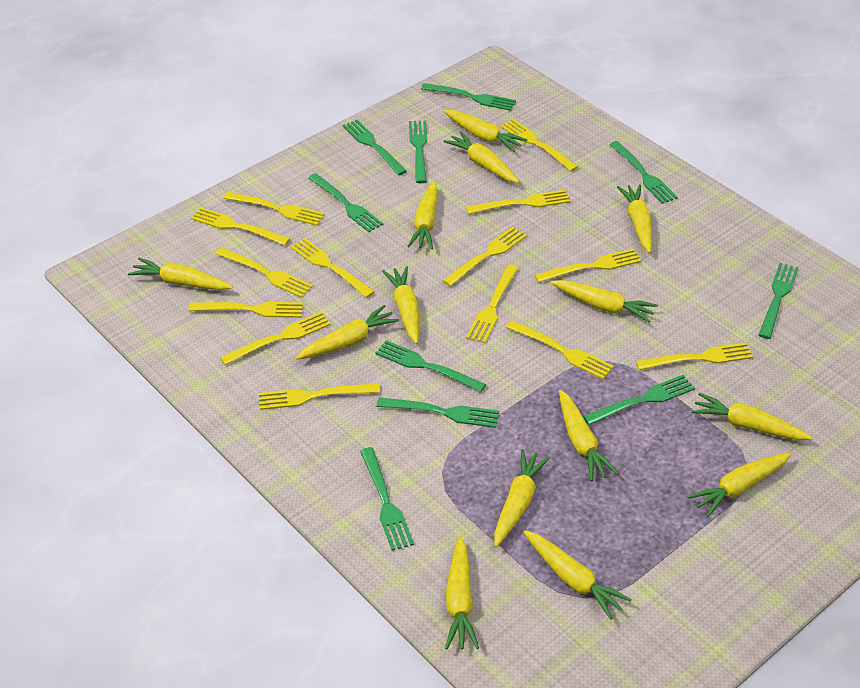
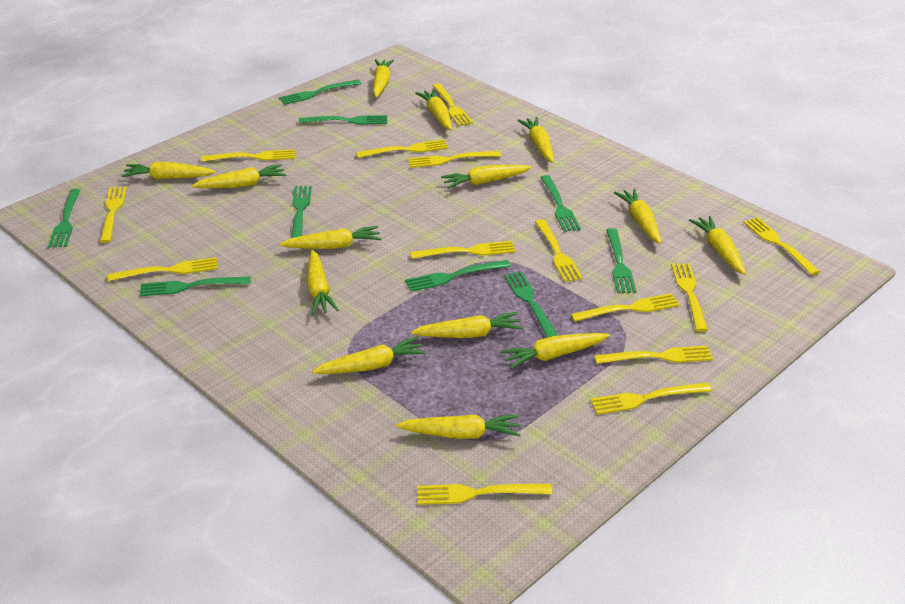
green fork: 10 -> 9

